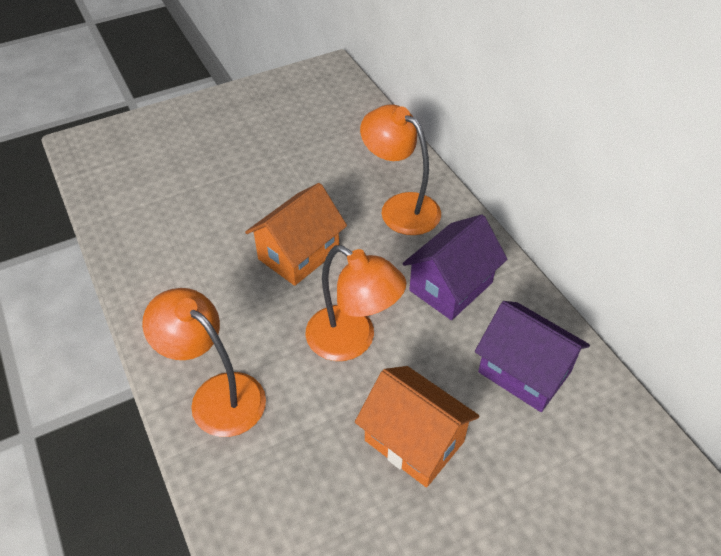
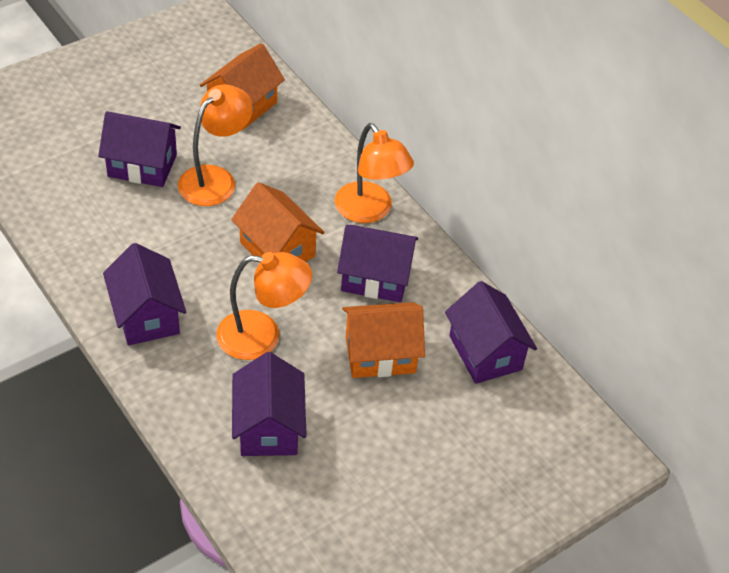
orange house: 2 -> 3
purple house: 2 -> 5

